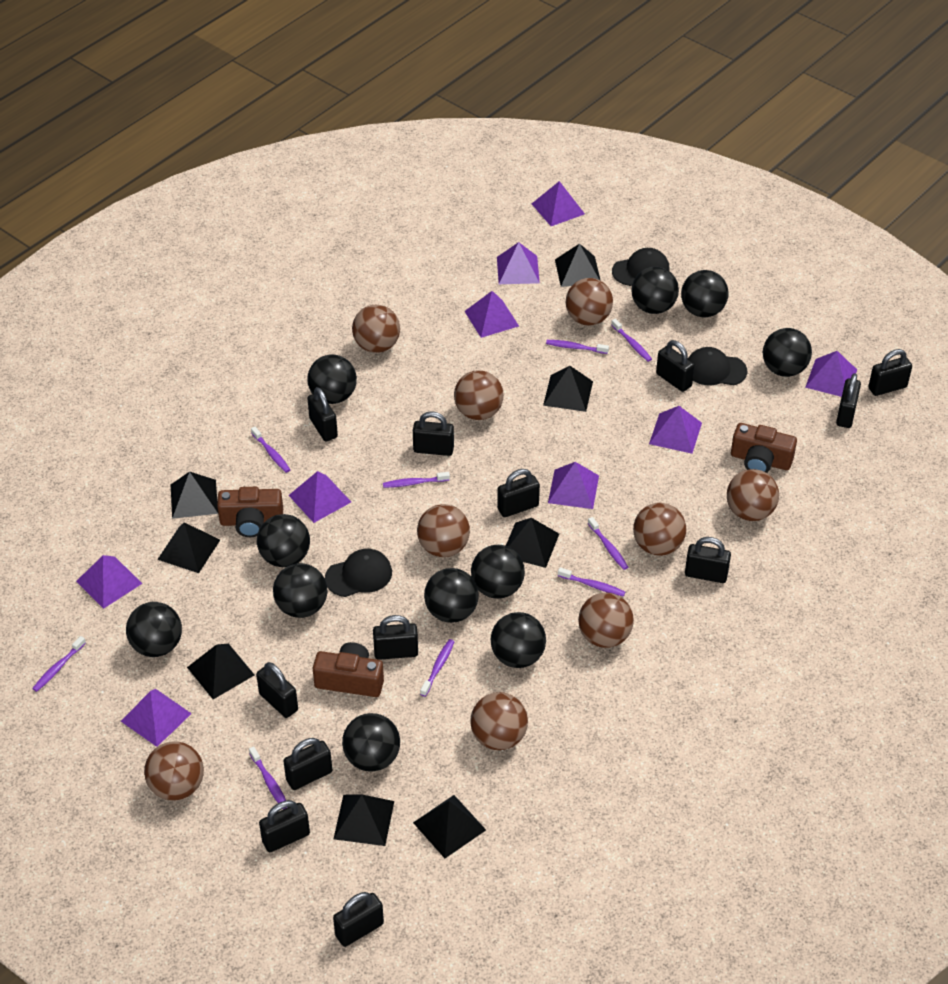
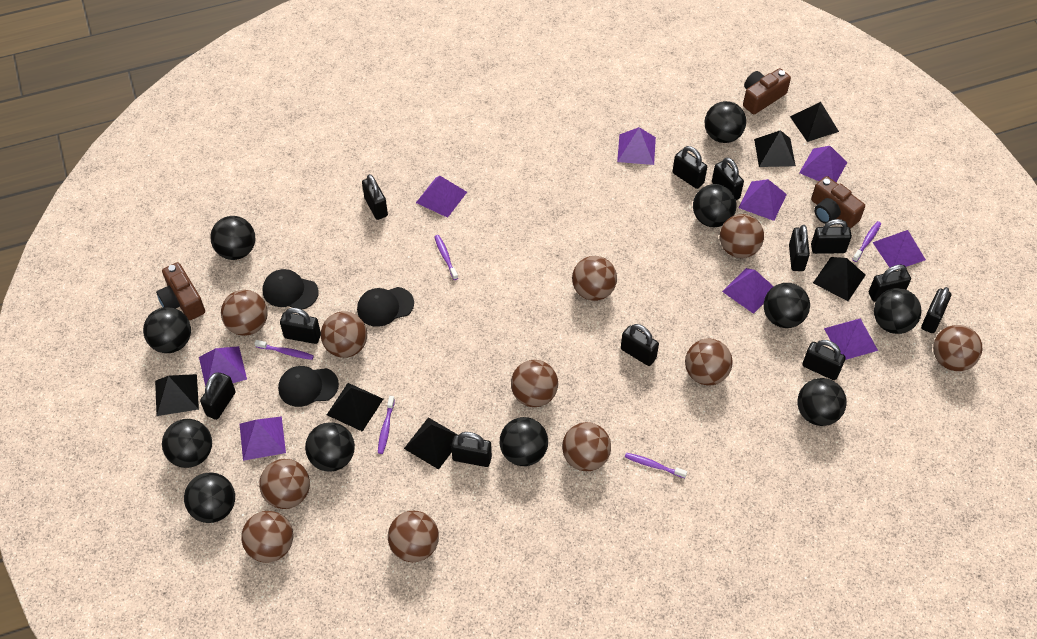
black pyramid: 8 -> 6
brown ball: 9 -> 11
purple toothbrush: 9 -> 5

